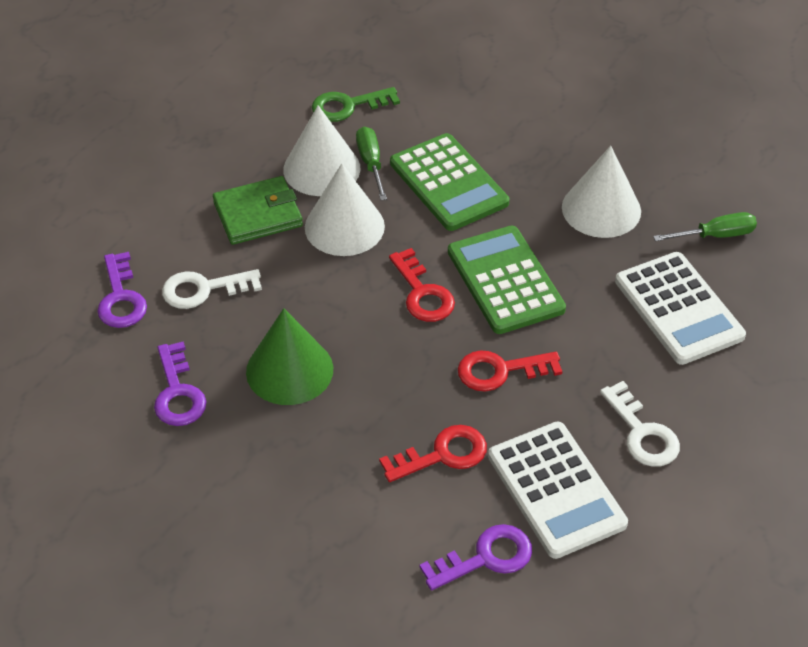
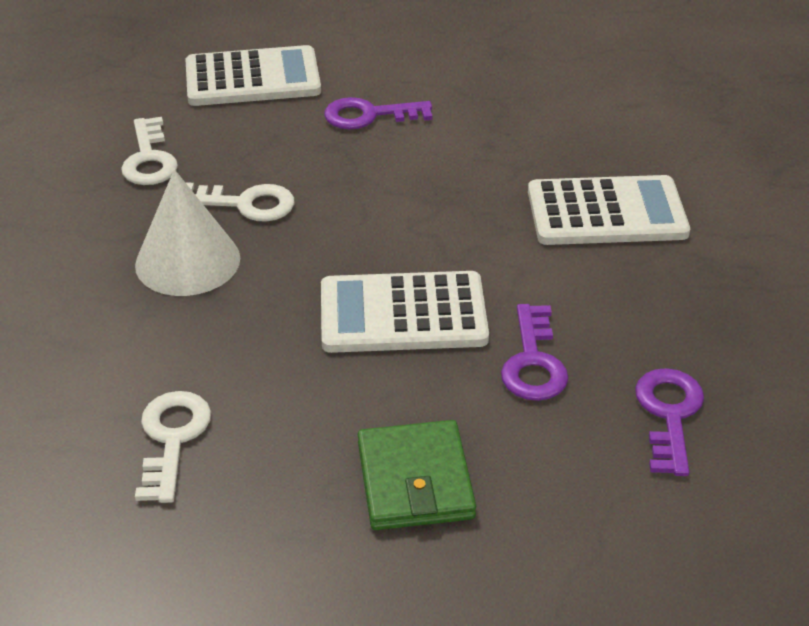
green calculator: 2 -> 0
green cone: 1 -> 0
green key: 1 -> 0
green screwdriver: 2 -> 0
red key: 3 -> 0
white calculator: 2 -> 3
white cone: 3 -> 1
white key: 2 -> 3

